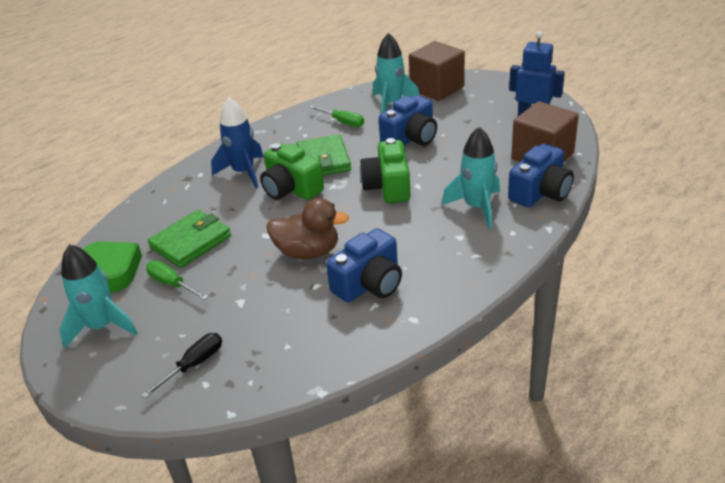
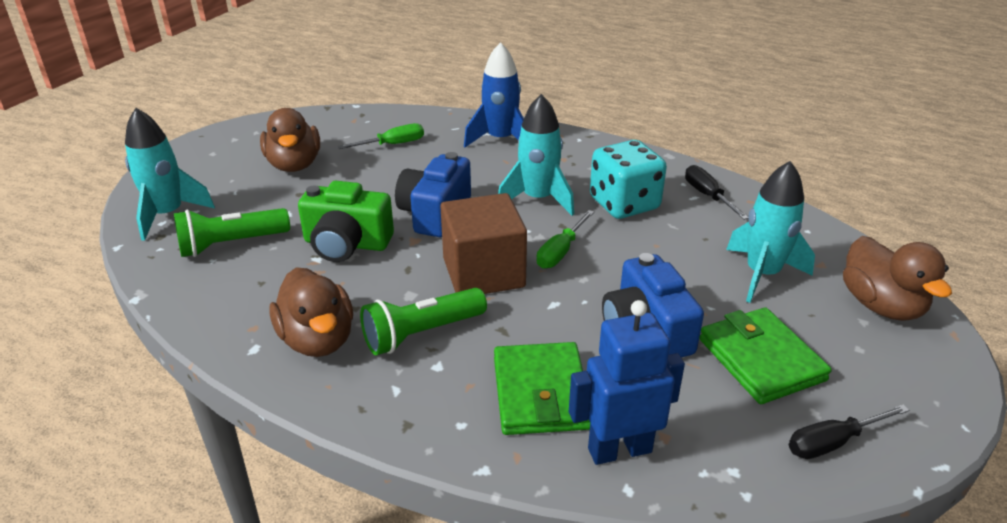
black screwdriver: 1 -> 2
blue camera: 3 -> 2
brown cube: 2 -> 1
brown duck: 1 -> 3
green camera: 2 -> 1
green flashlight: 0 -> 2
green heart: 1 -> 0
turquoise dice: 0 -> 1

